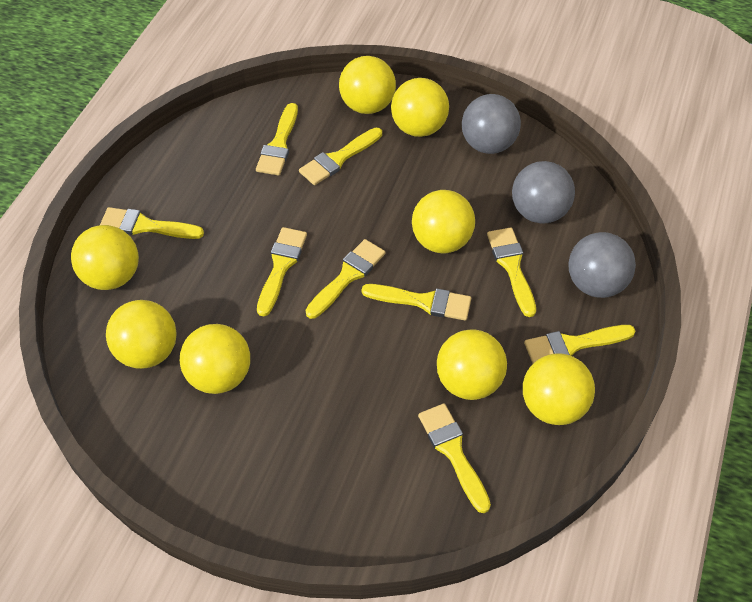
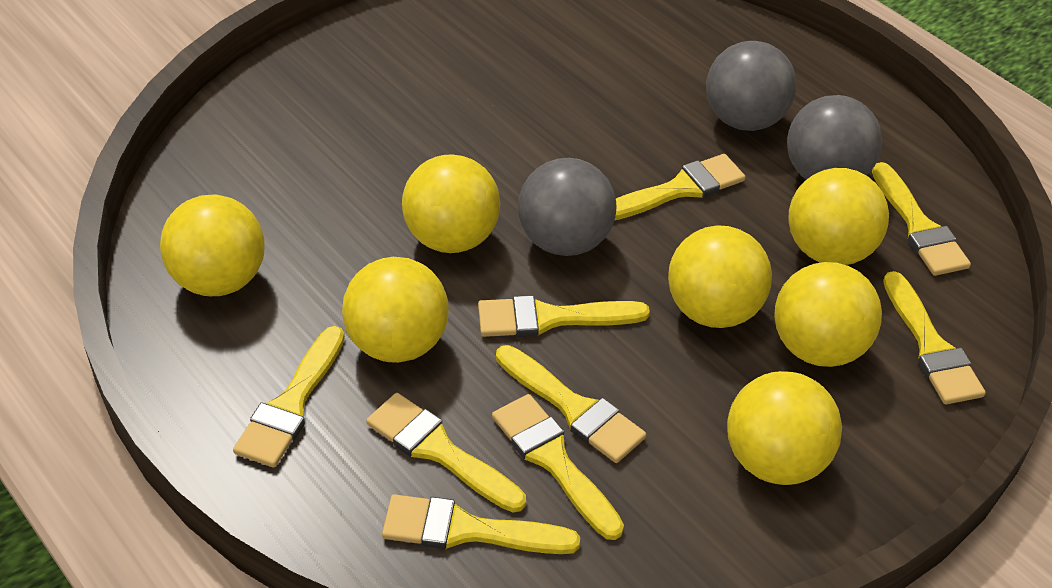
yellow ball: 8 -> 7

